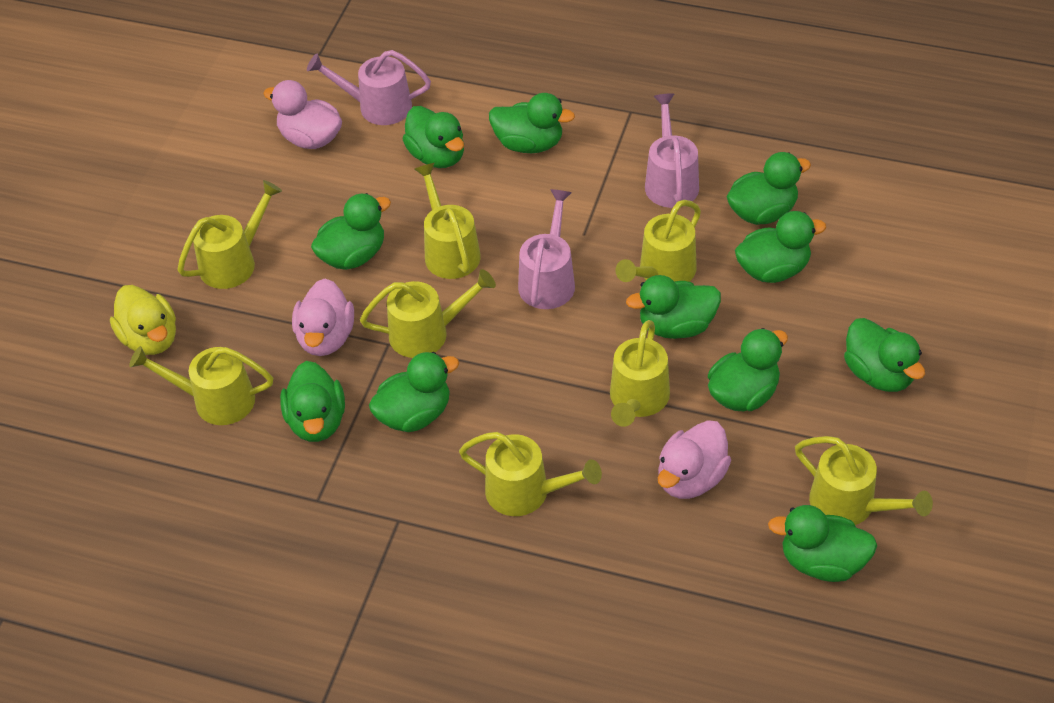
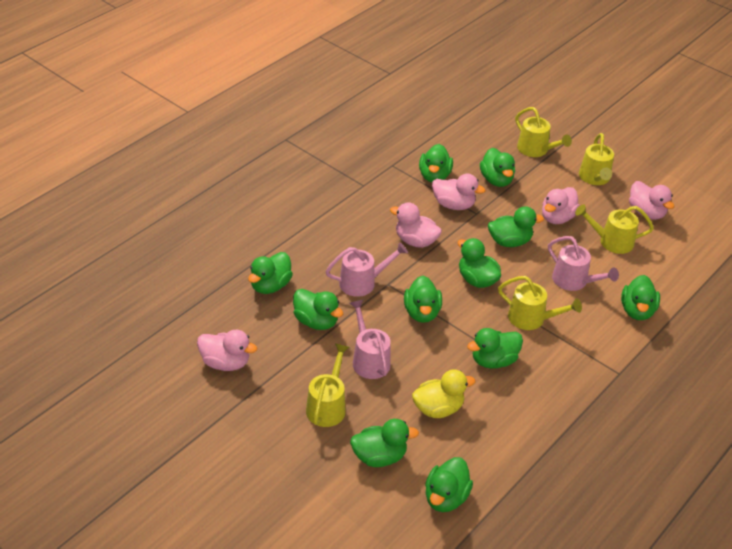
pink duck: 3 -> 5
yellow watering can: 8 -> 5

